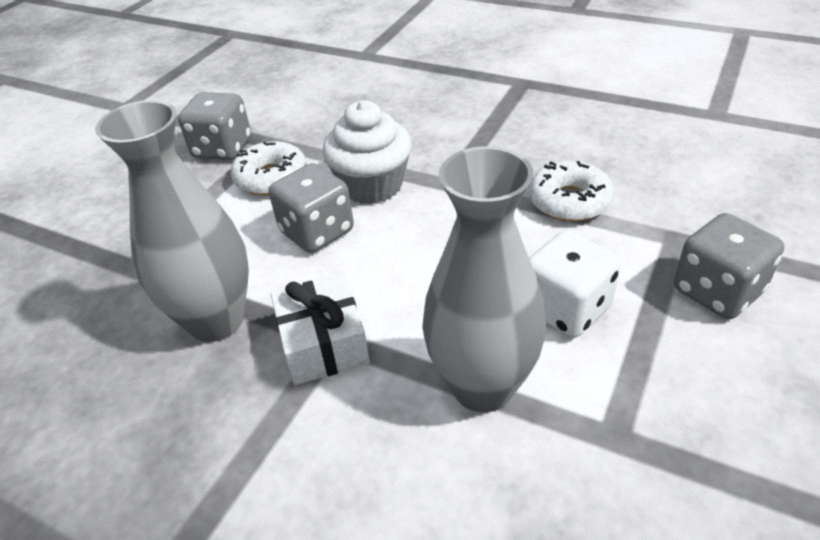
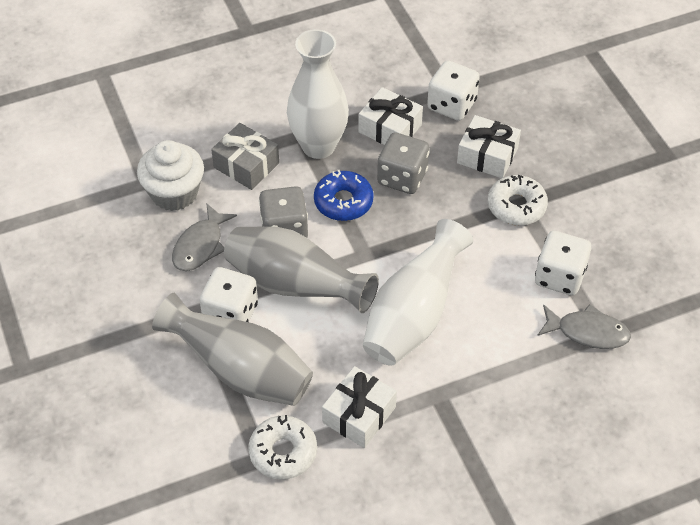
blue donut: 0 -> 1
grey dice: 3 -> 2
grey fish: 0 -> 2
grey gift: 0 -> 1
white dice: 1 -> 3
white gift: 1 -> 3
white vase: 0 -> 2

